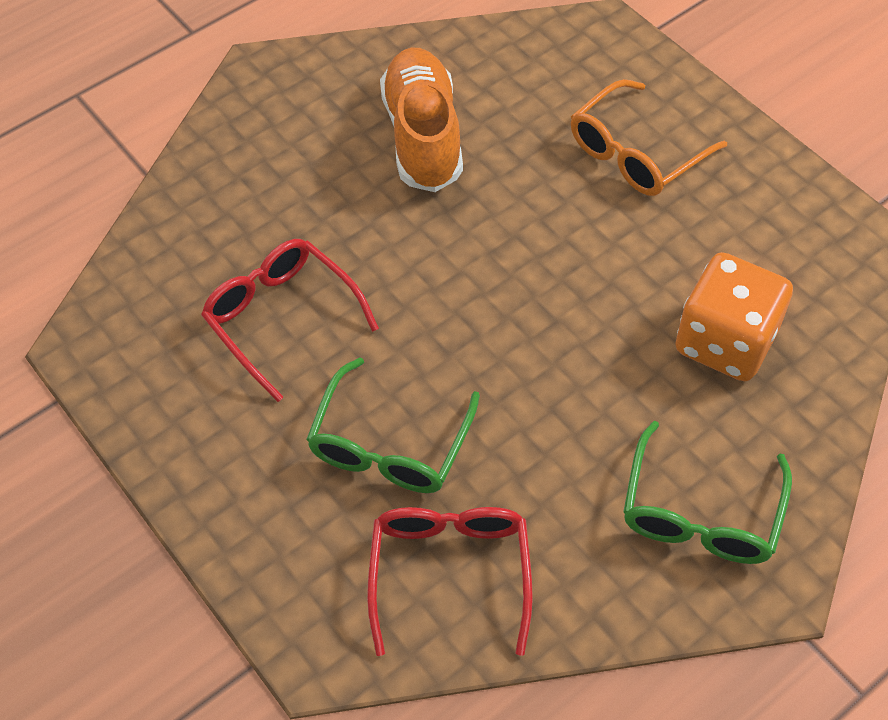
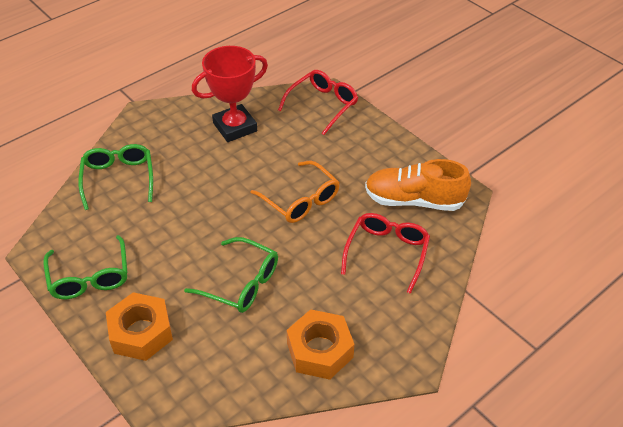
green glasses: 2 -> 3
orange dice: 1 -> 0
orange nut: 0 -> 2
red trophy: 0 -> 1

